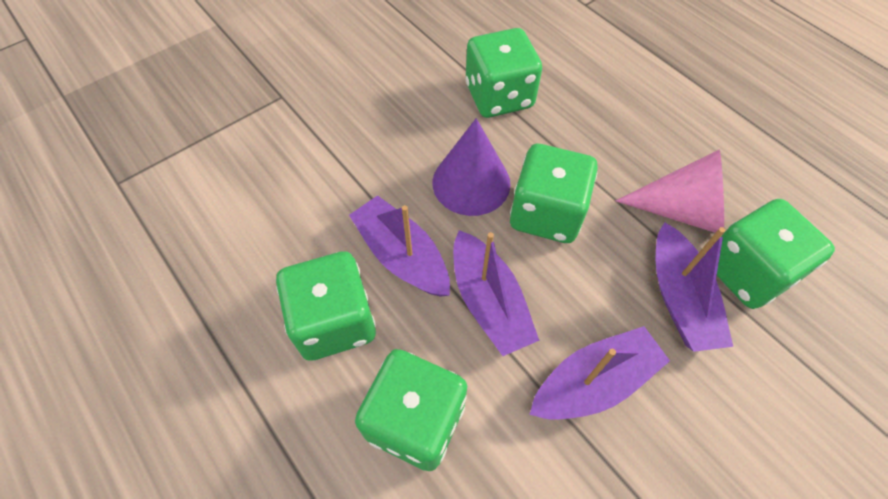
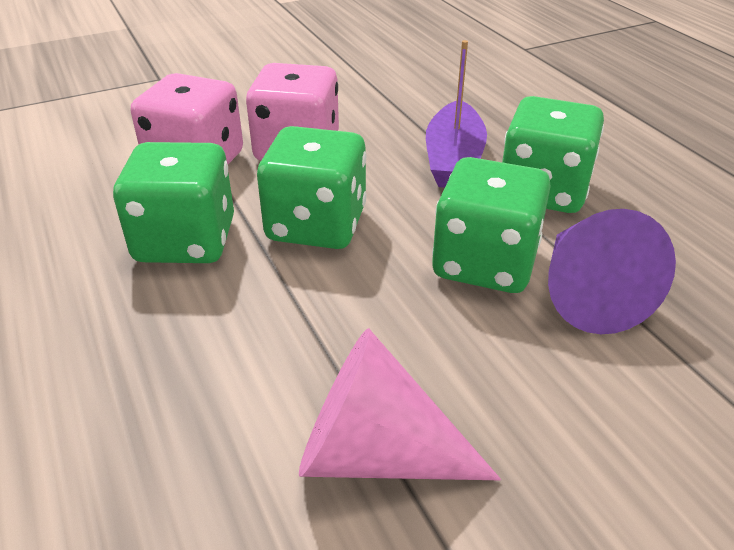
green dice: 5 -> 4
pink dice: 0 -> 2
purple boat: 4 -> 1

